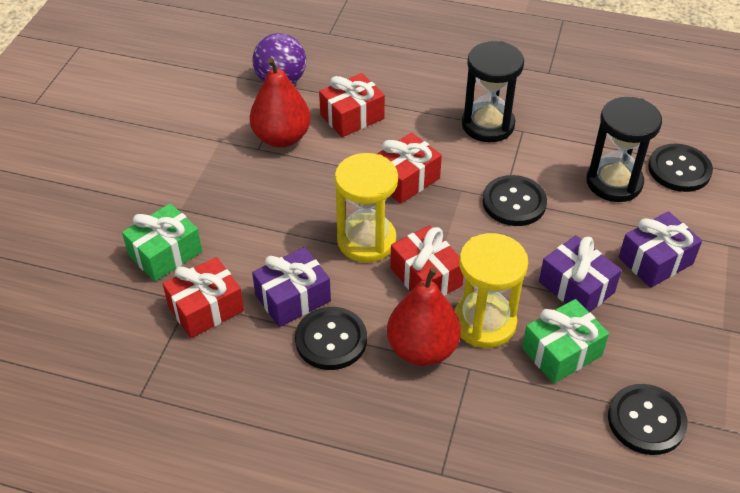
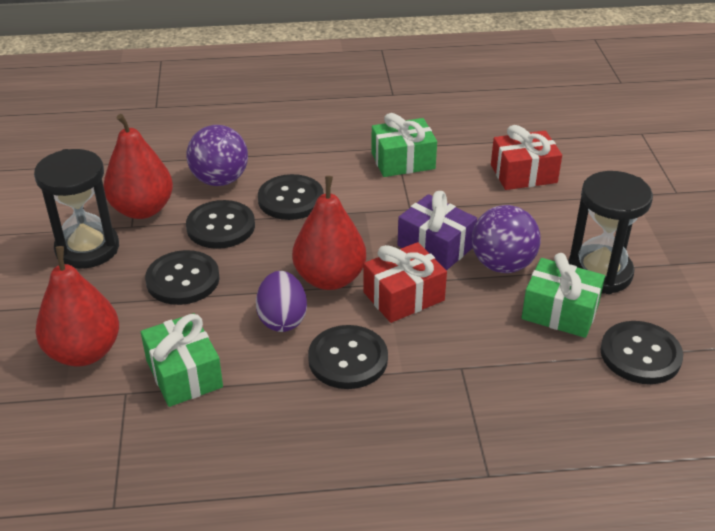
black button: 4 -> 5
green gift: 2 -> 3
purple ball: 1 -> 2
purple egg: 0 -> 1
purple gift: 3 -> 1
red gift: 4 -> 2
red pear: 2 -> 3
yellow hourglass: 2 -> 0

